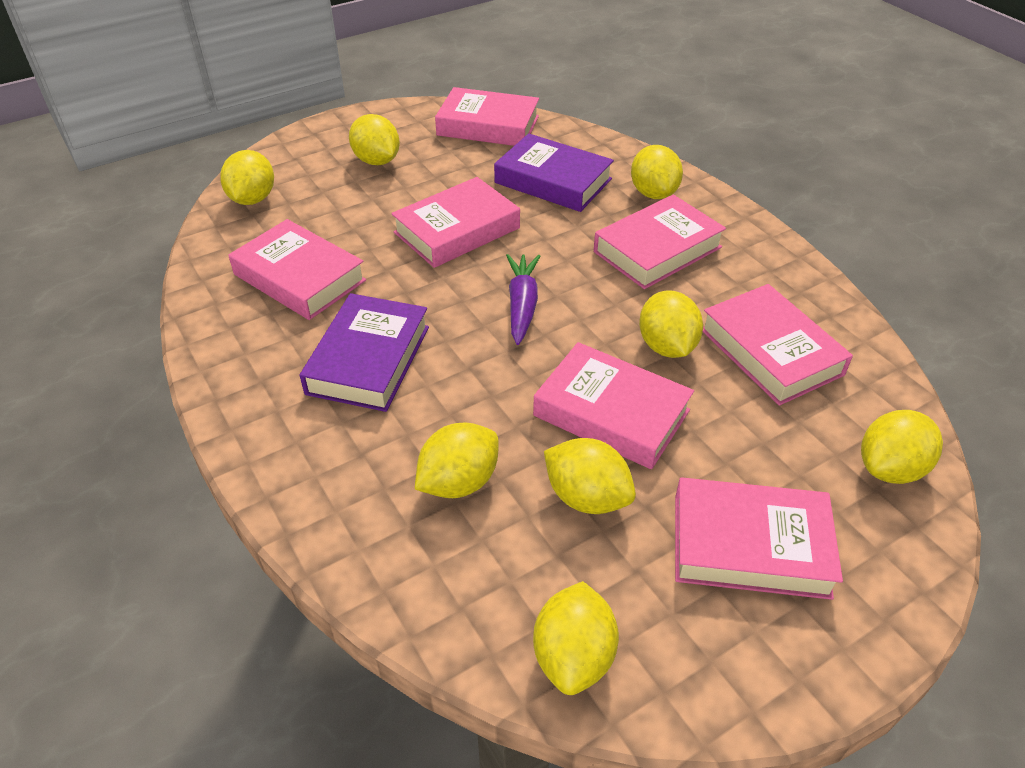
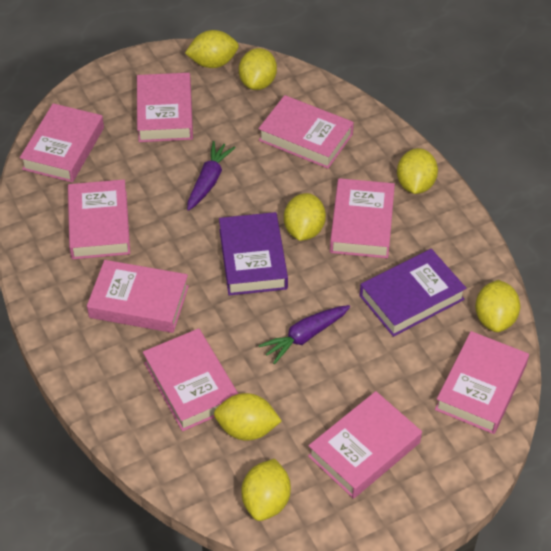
pink book: 7 -> 9
purple carrot: 1 -> 2
yellow lemon: 8 -> 7

